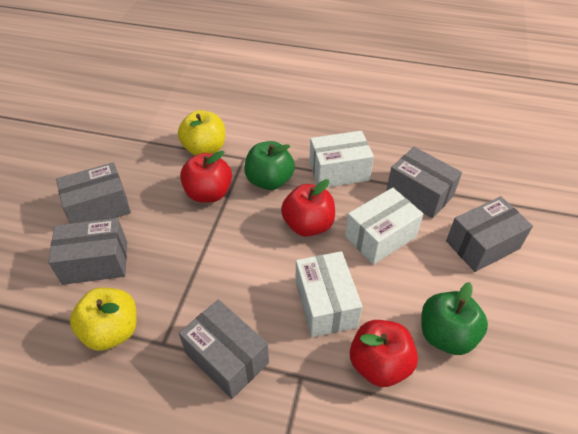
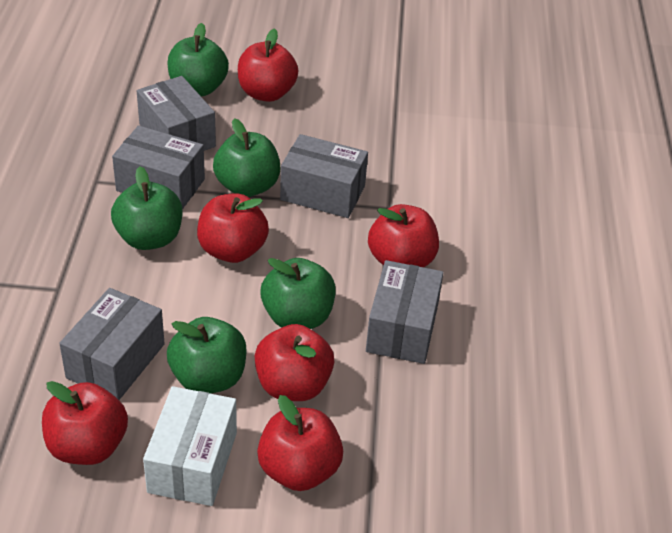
green apple: 2 -> 5
red apple: 3 -> 6
white box: 3 -> 1
yellow apple: 2 -> 0

